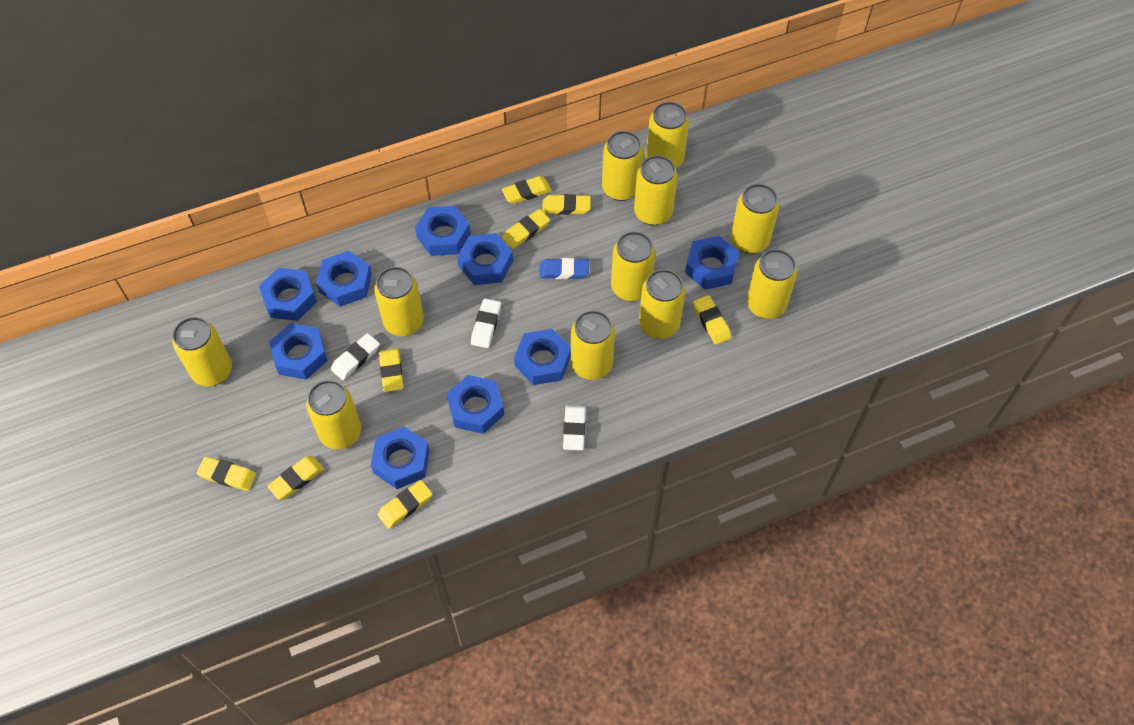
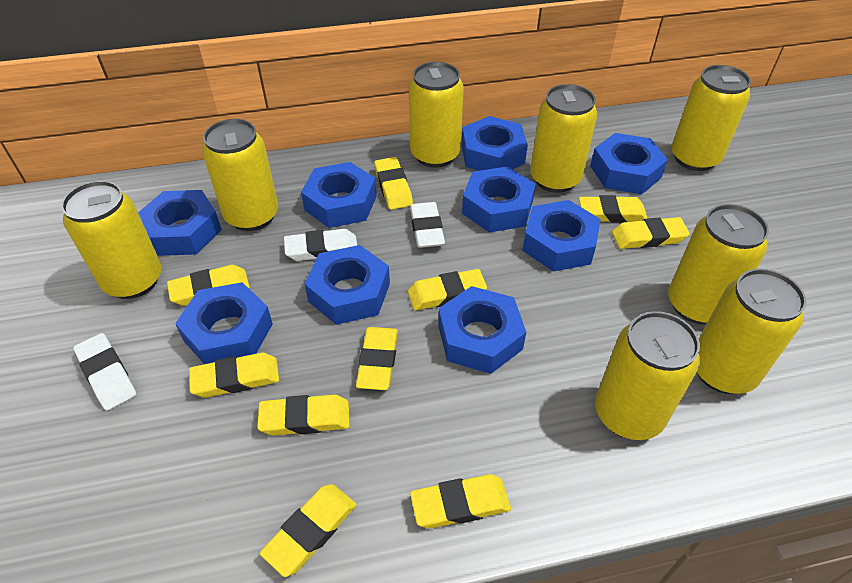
blue eraser: 1 -> 0
yellow can: 11 -> 8
yellow eraser: 8 -> 10

